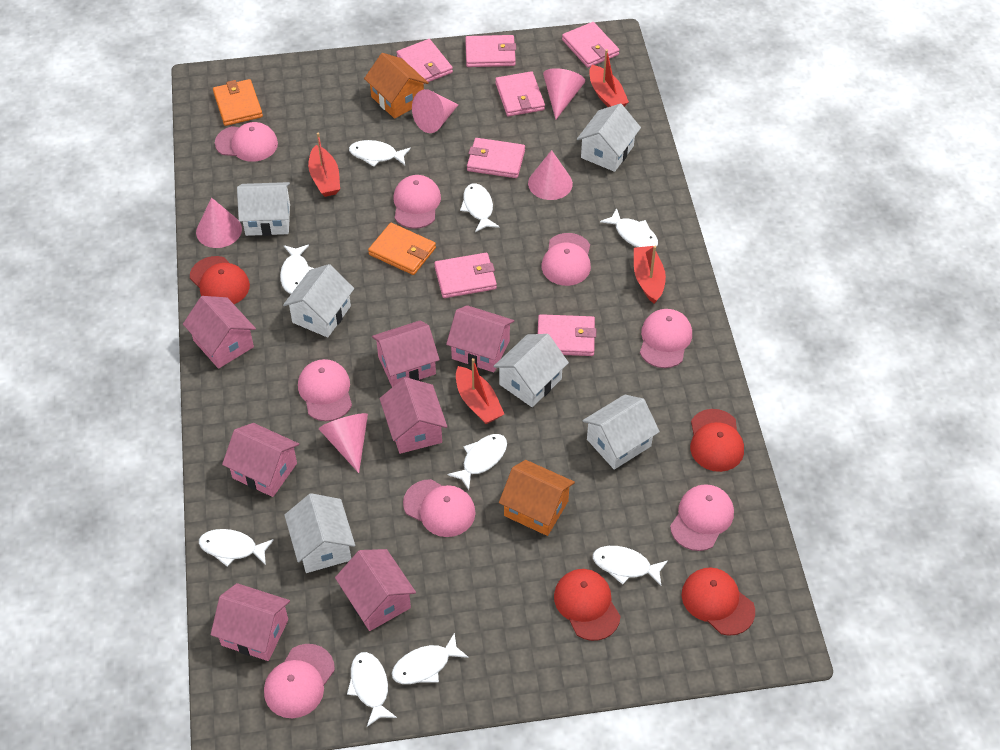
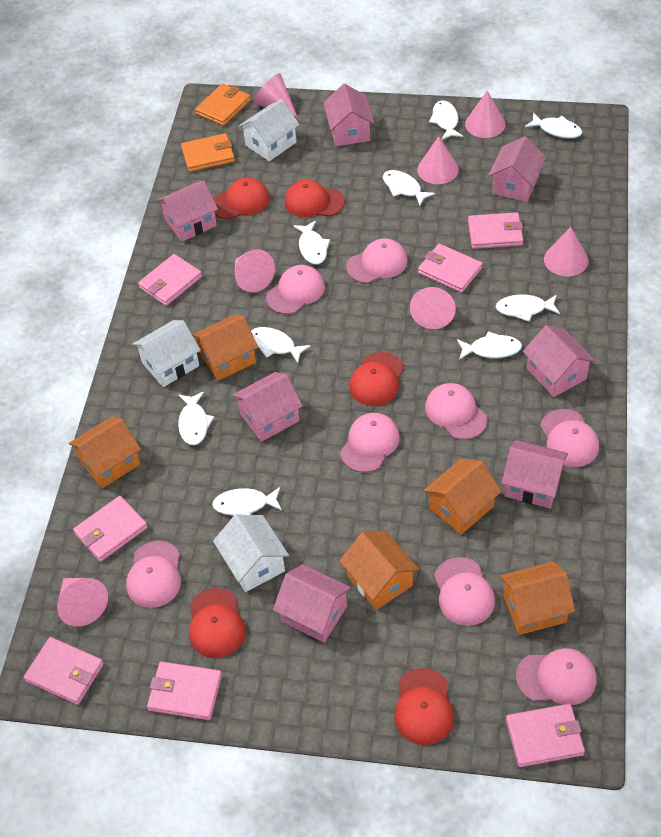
orange house: 2 -> 5
pink cone: 5 -> 7
red boat: 4 -> 0
red cap: 4 -> 5
white house: 6 -> 3

